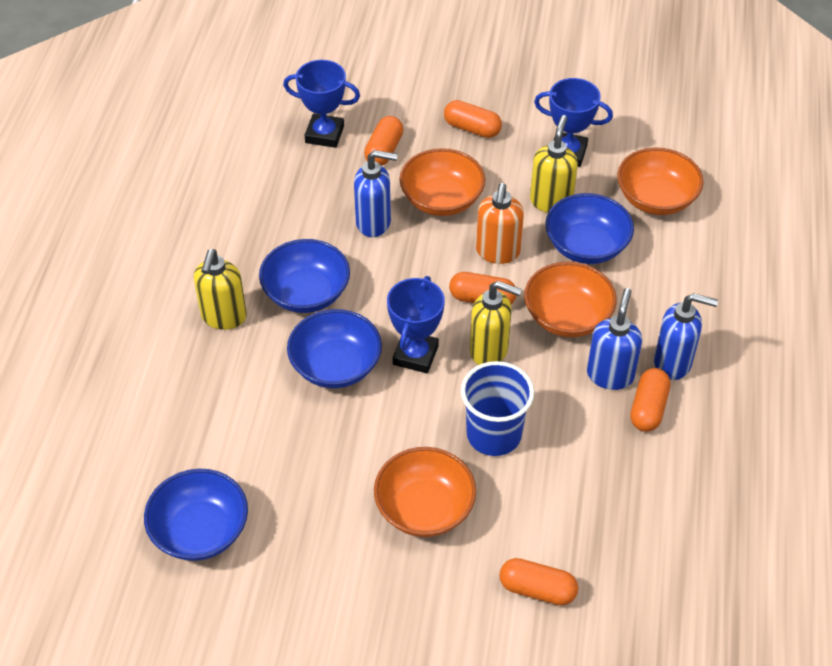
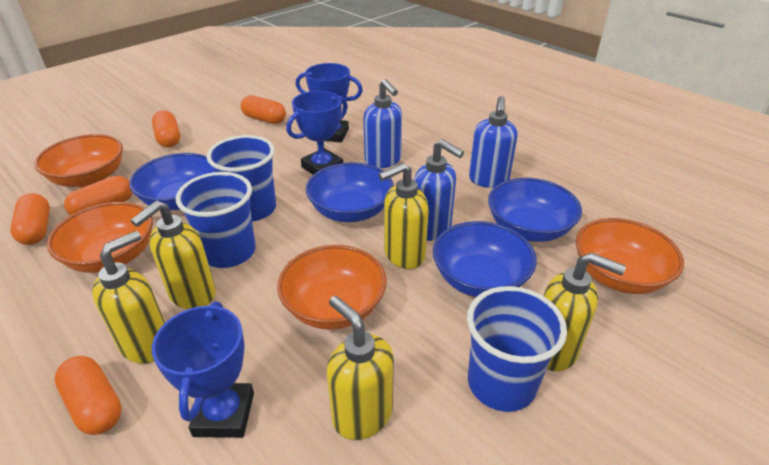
blue cup: 1 -> 3
orange soap dispenser: 1 -> 0
yellow soap dispenser: 3 -> 5

